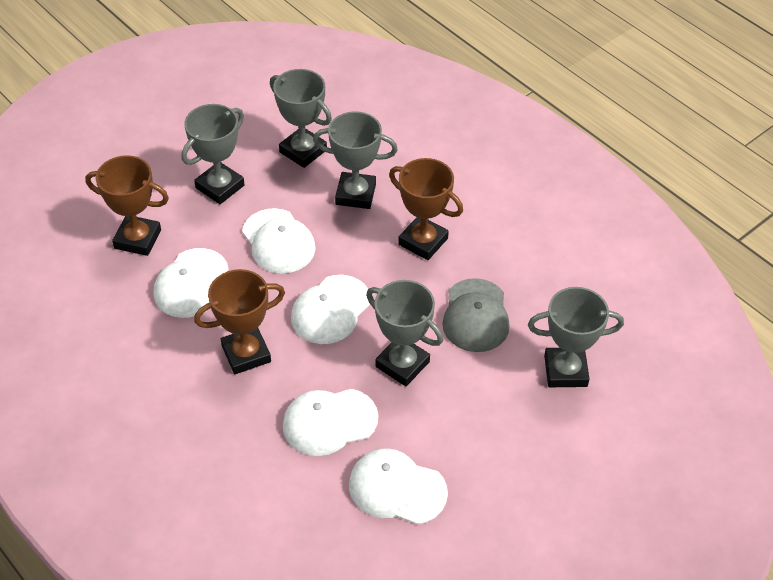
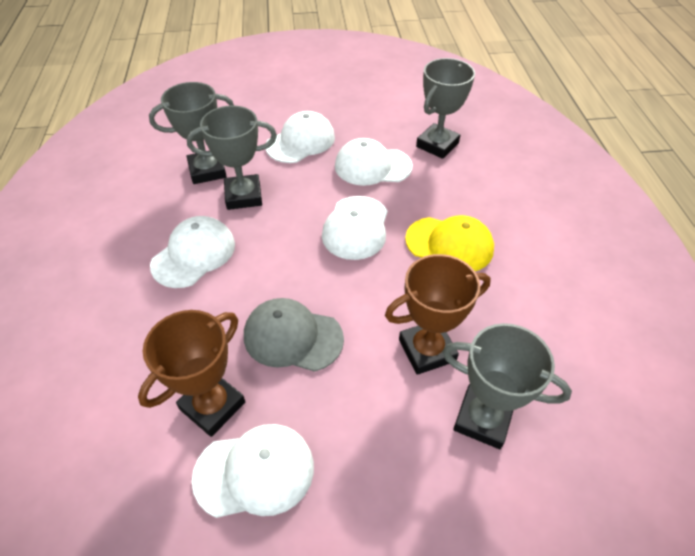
brown trophy: 3 -> 2
grey trophy: 5 -> 4
yellow cap: 0 -> 1

